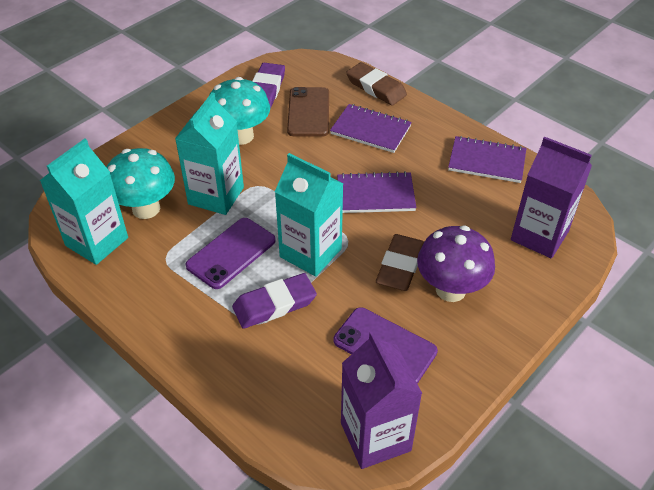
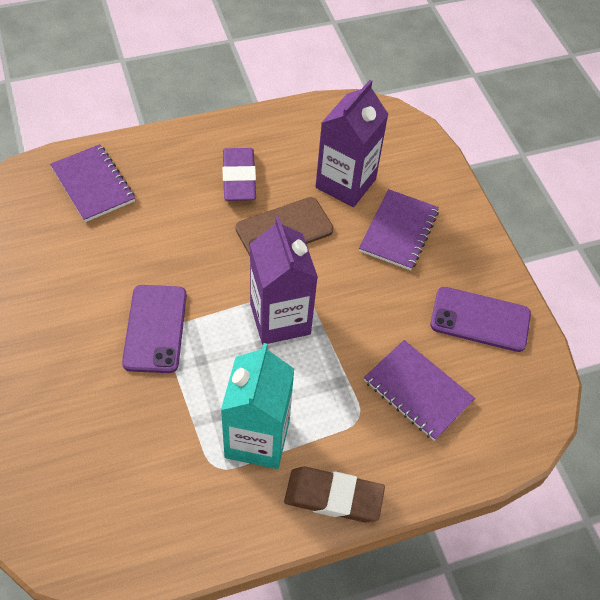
brown eraser: 2 -> 1
purple eraser: 2 -> 1
purple mushroom: 1 -> 0
turquoise carton: 3 -> 1
turquoise mushroom: 2 -> 0

